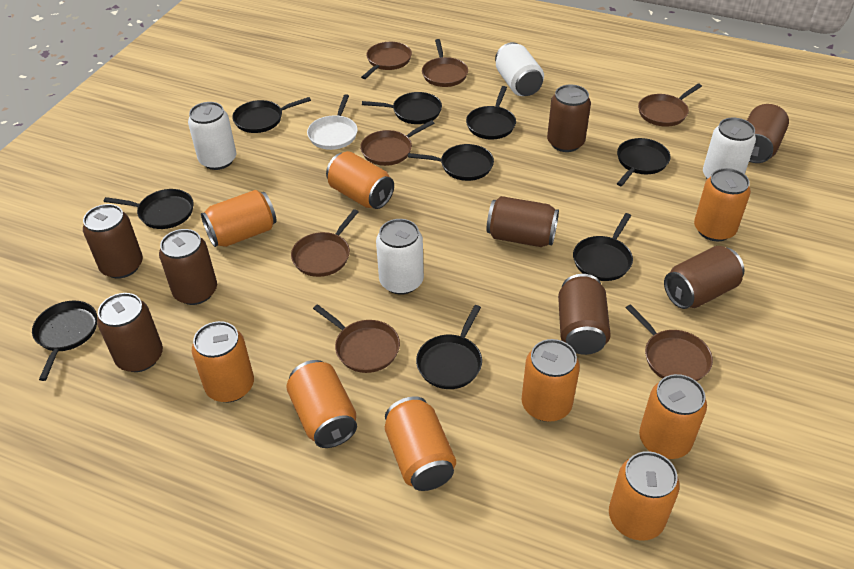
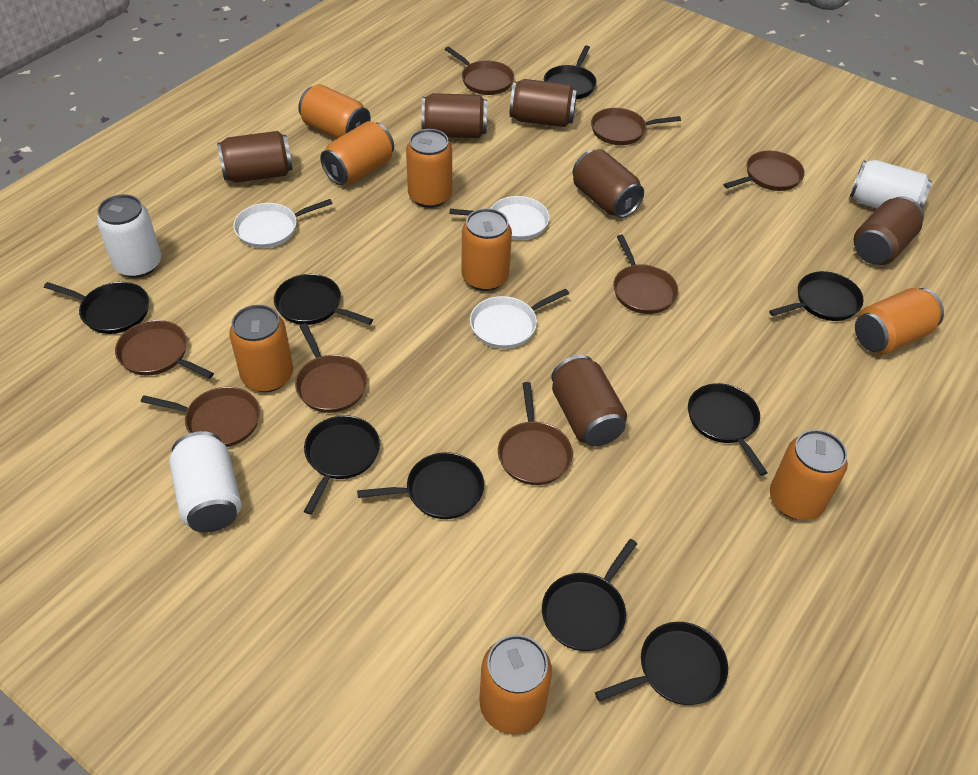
brown can: 8 -> 6
brown pan: 7 -> 8
orange can: 9 -> 8
white can: 4 -> 3
white pan: 1 -> 3

